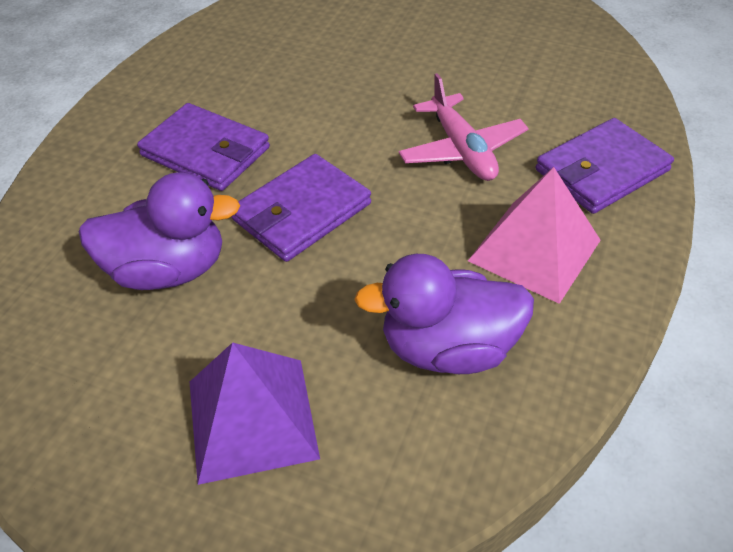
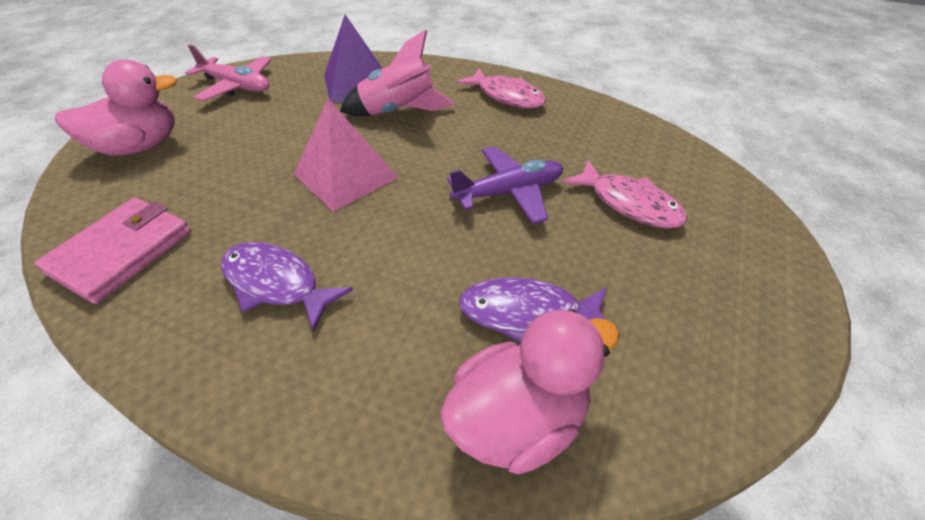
pink duck: 0 -> 2
pink fish: 0 -> 2
pink rocket: 0 -> 1
pink wallet: 0 -> 1
purple duck: 2 -> 0
purple fish: 0 -> 2
purple plane: 0 -> 1
purple wallet: 3 -> 0

